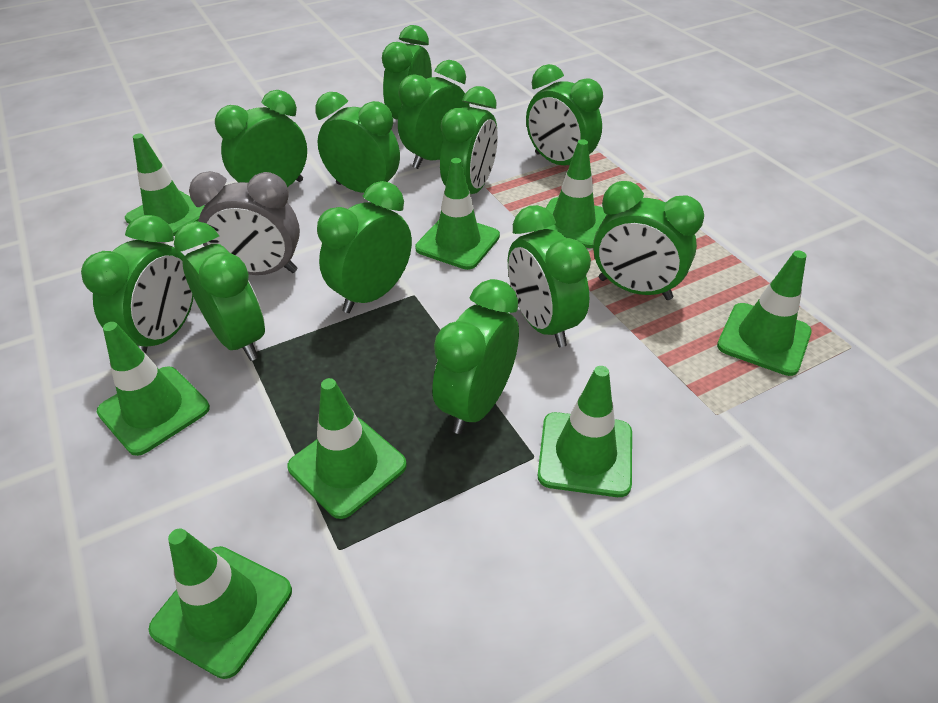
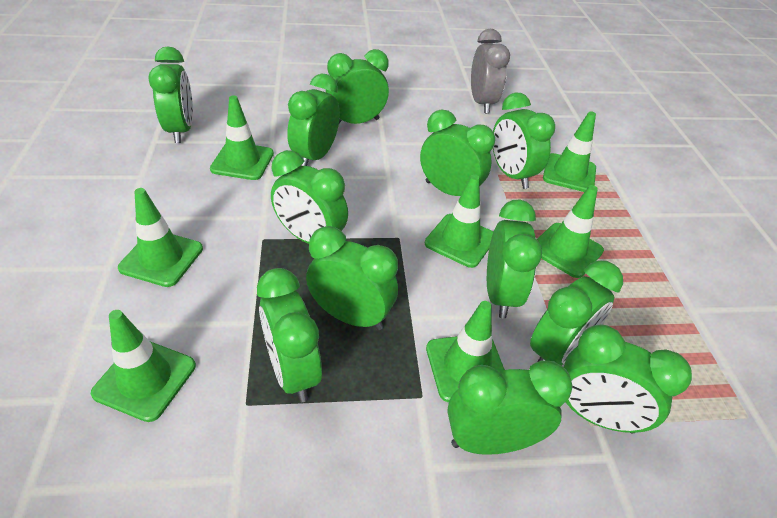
green traffic cone: 8 -> 7

